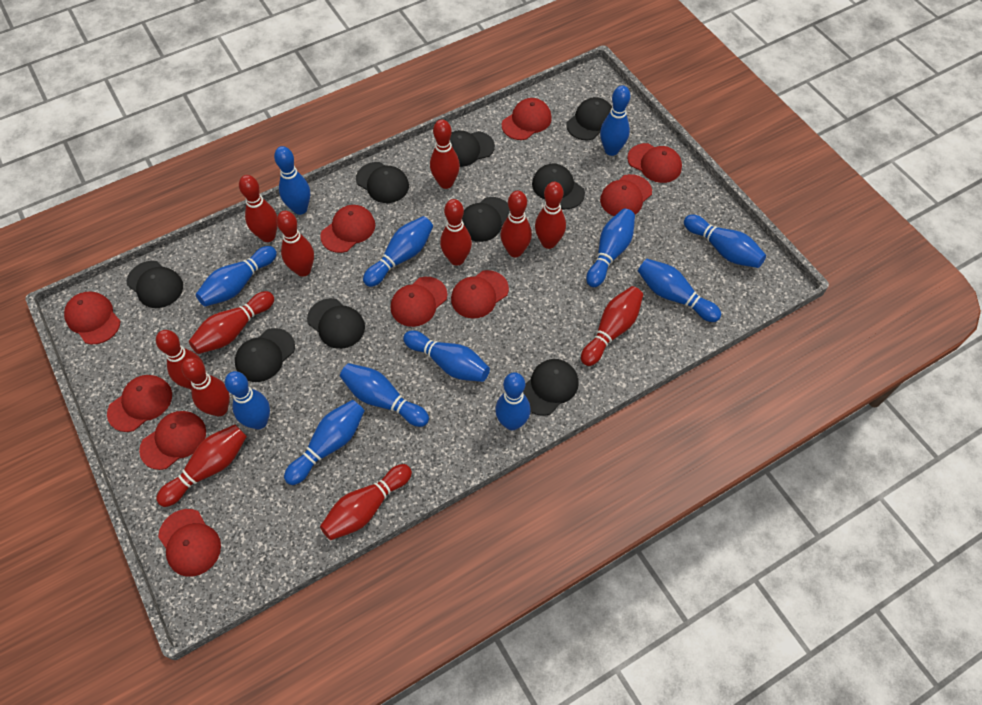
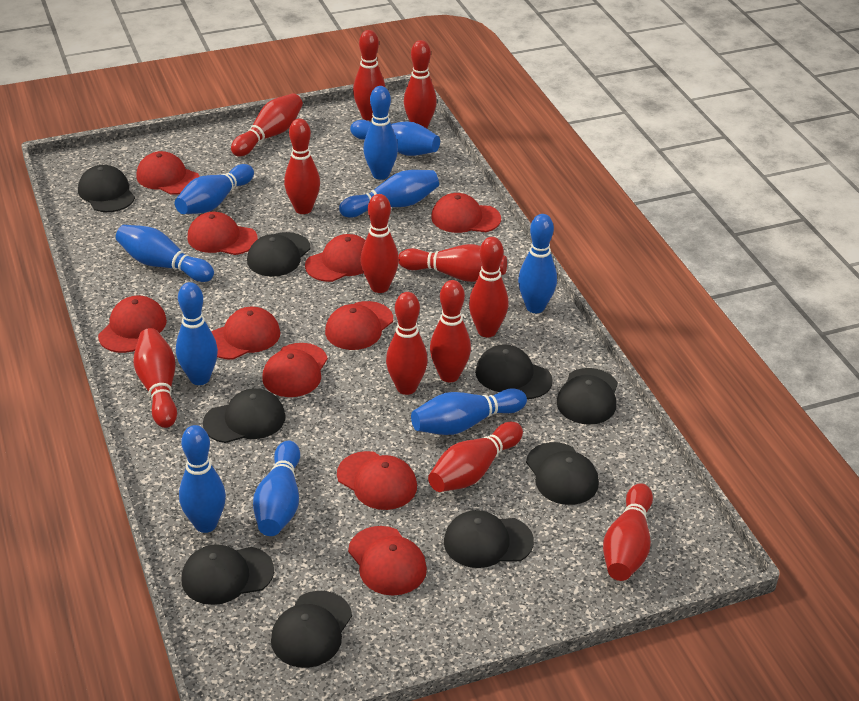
blue bowling pin: 12 -> 10

